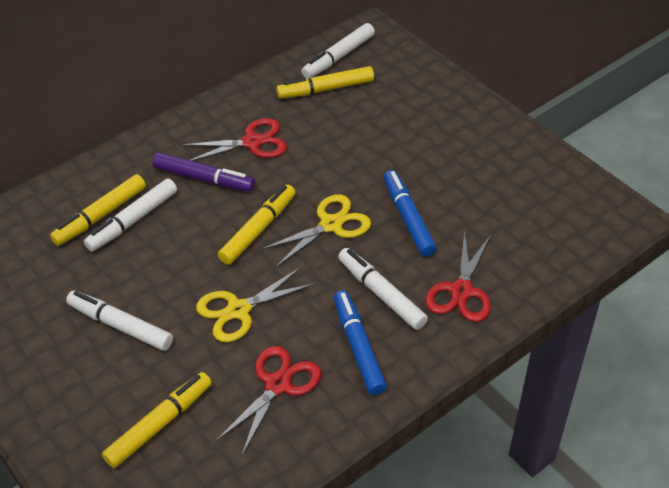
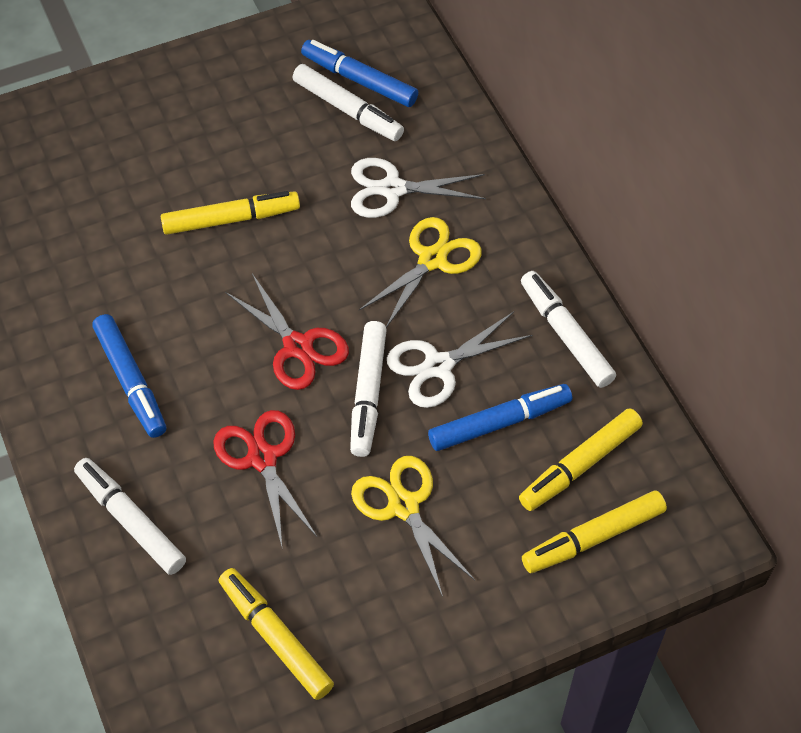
blue marker: 2 -> 3
purple marker: 1 -> 0
red scissors: 3 -> 2
white scissors: 0 -> 2

